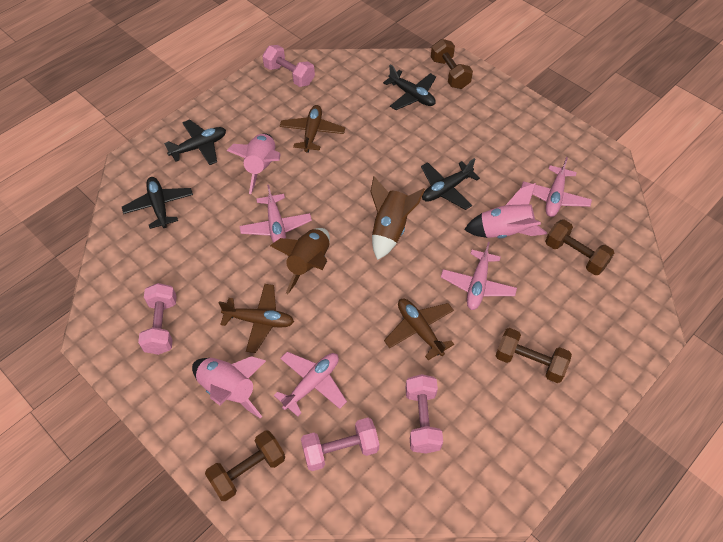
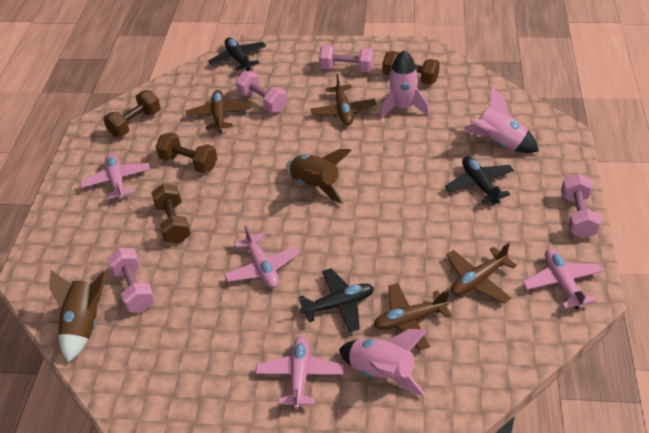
black plane: 4 -> 3
brown plane: 3 -> 4

